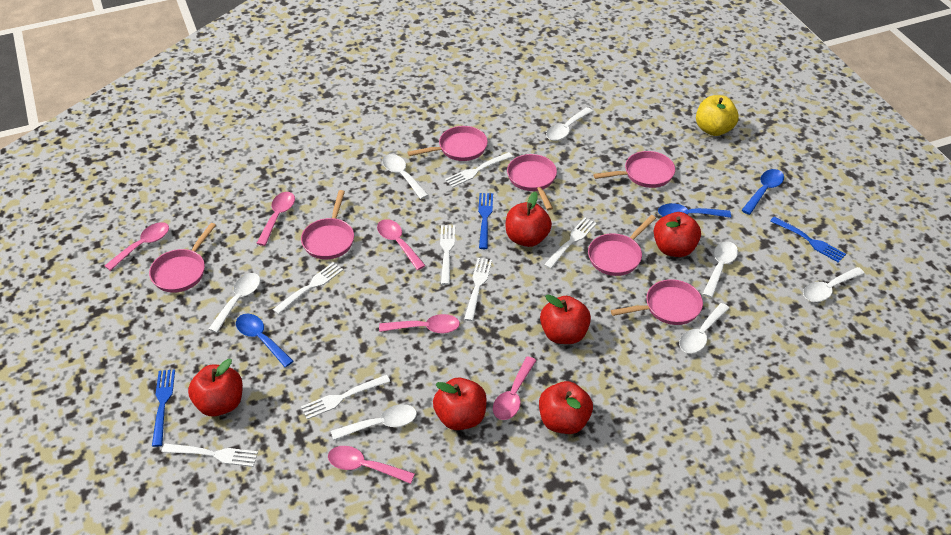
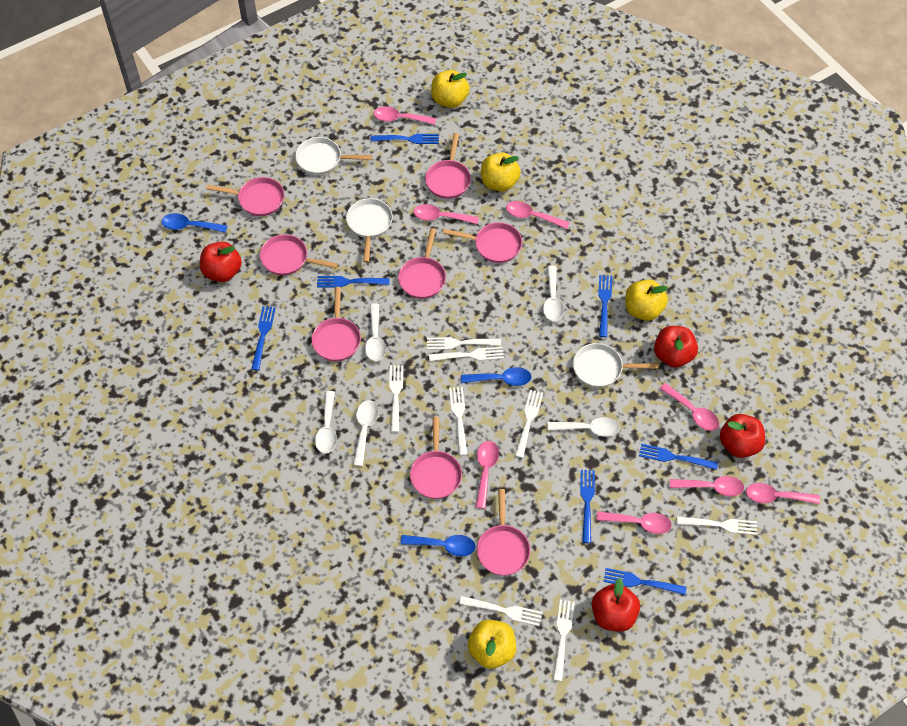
blue fork: 3 -> 7
pink pan: 7 -> 8
pink spoon: 6 -> 8
red apple: 6 -> 4
white fork: 7 -> 8
white pan: 0 -> 3
white spoon: 7 -> 5
yellow apple: 1 -> 4

